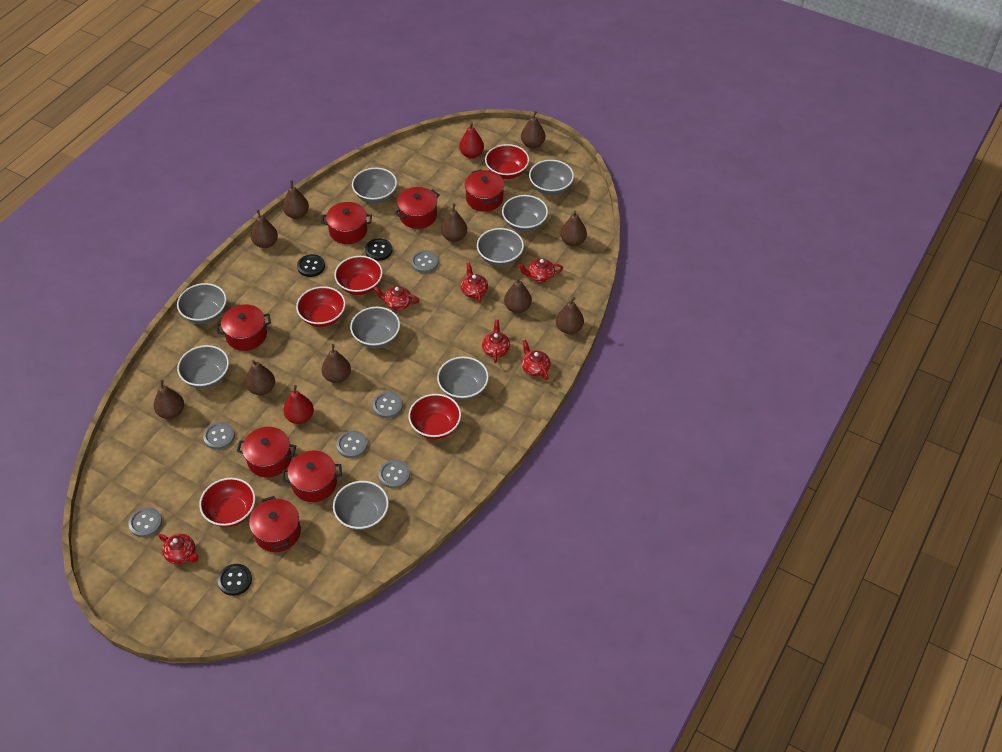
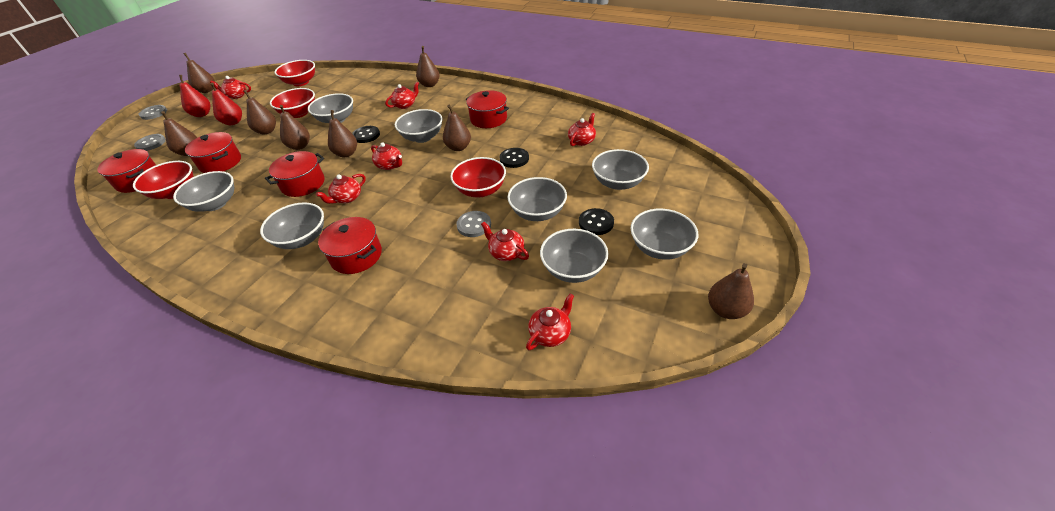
brown pear: 10 -> 8
grey bowl: 9 -> 8
grey button: 6 -> 3
red bowl: 5 -> 4
red pot: 7 -> 5
red teapot: 6 -> 7

